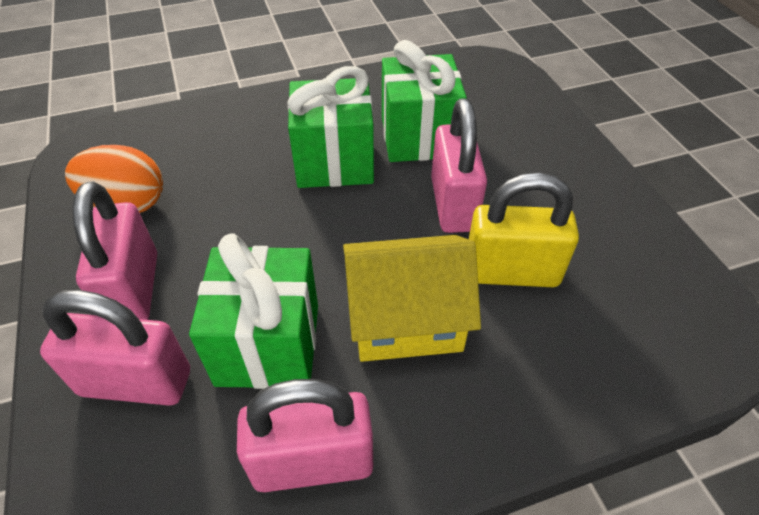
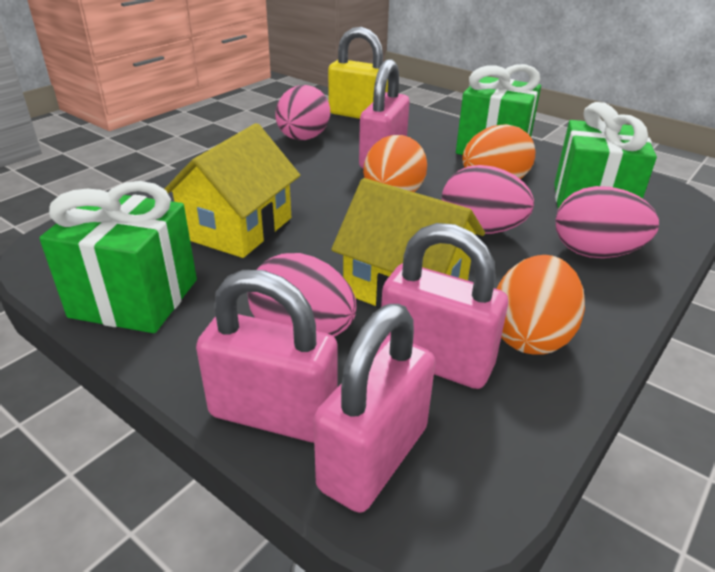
orange egg: 1 -> 3
pink egg: 0 -> 4
yellow house: 1 -> 2

